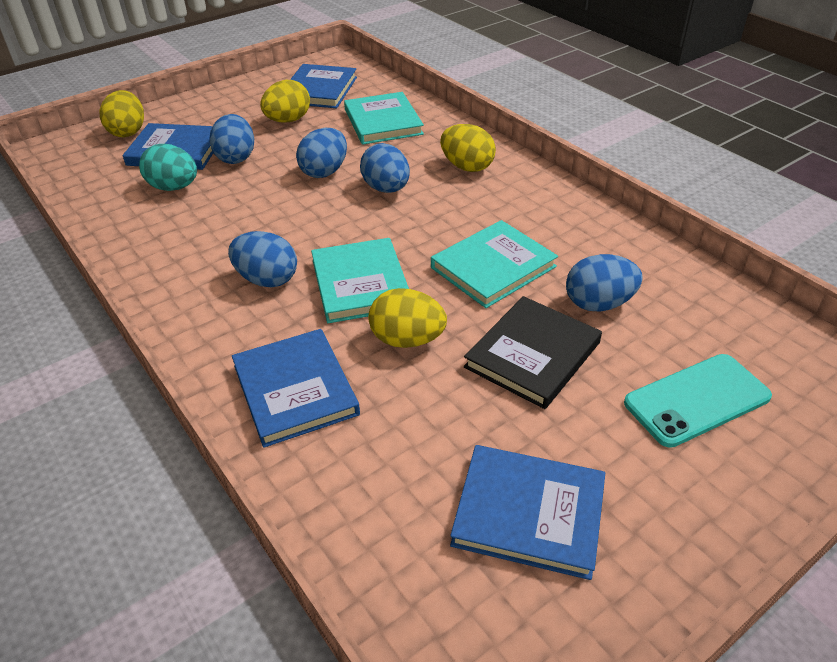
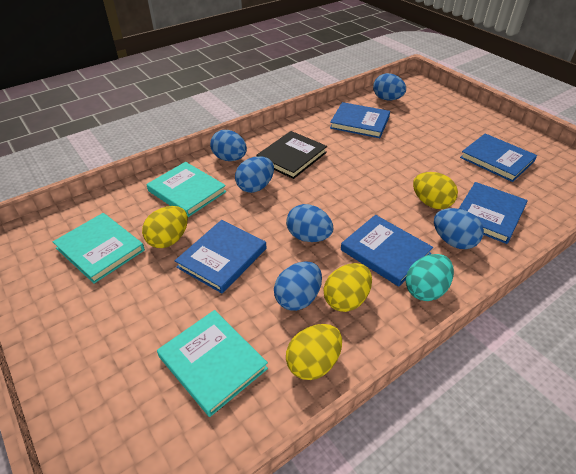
blue book: 4 -> 5
blue egg: 5 -> 6
turquoise phone: 1 -> 0

